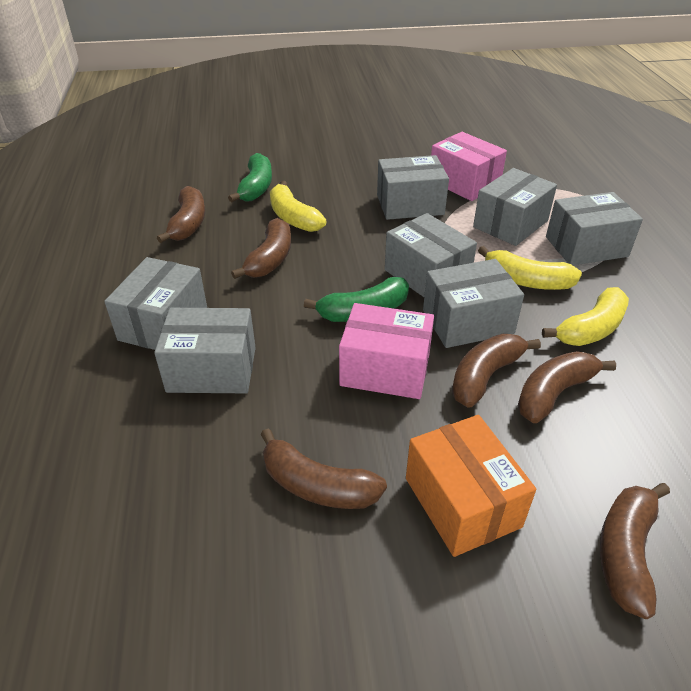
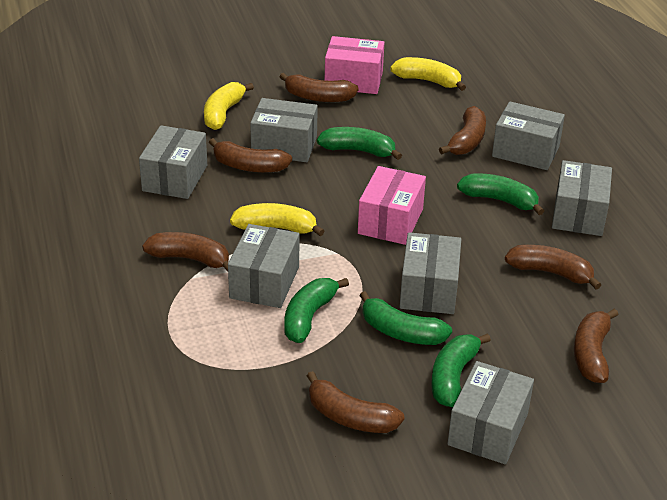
brown banana: 6 -> 7
green banana: 2 -> 5
orange box: 1 -> 0

